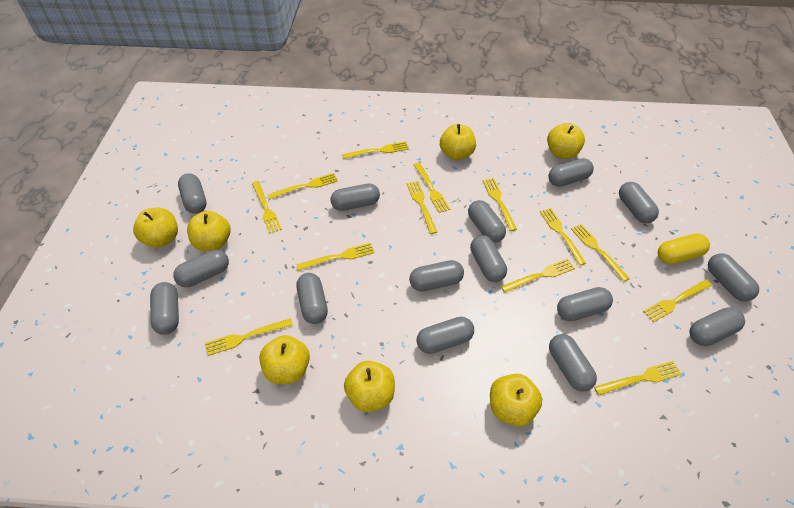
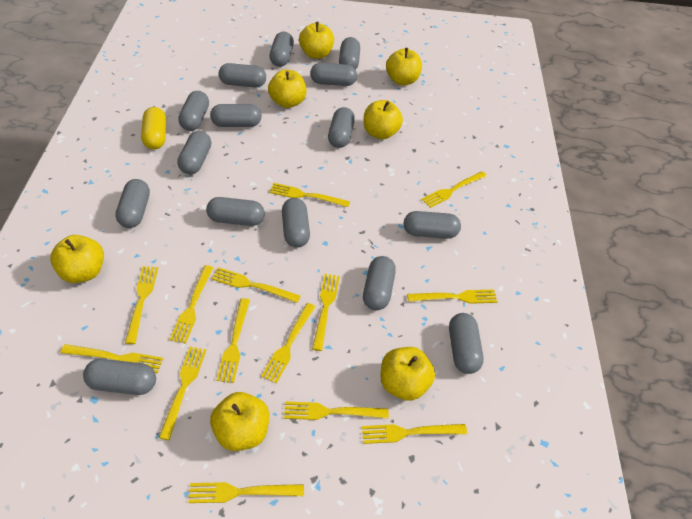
yellow fork: 13 -> 14

